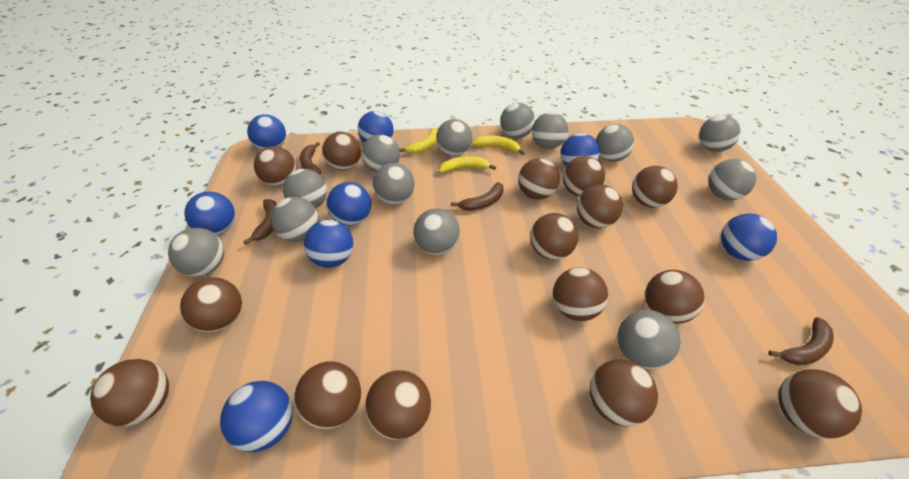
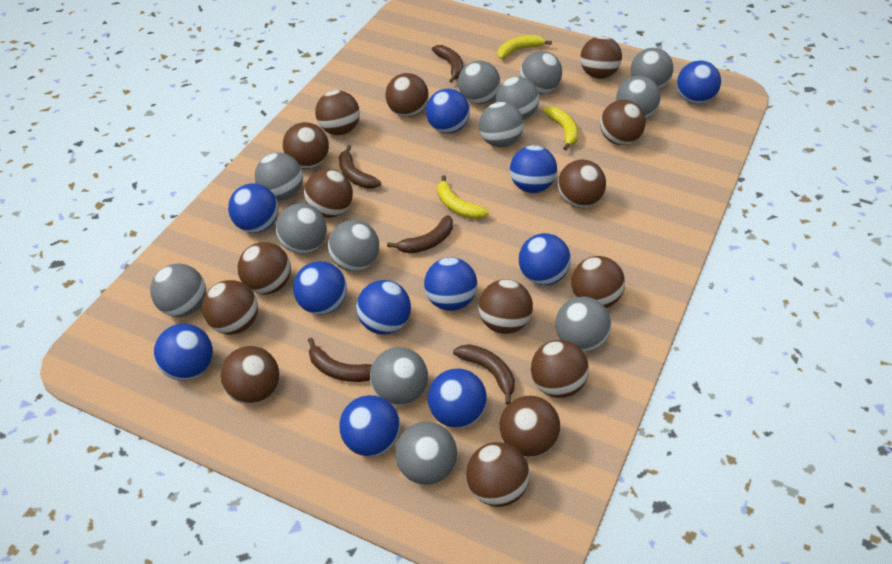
blue ball: 8 -> 11
brown banana: 4 -> 5

